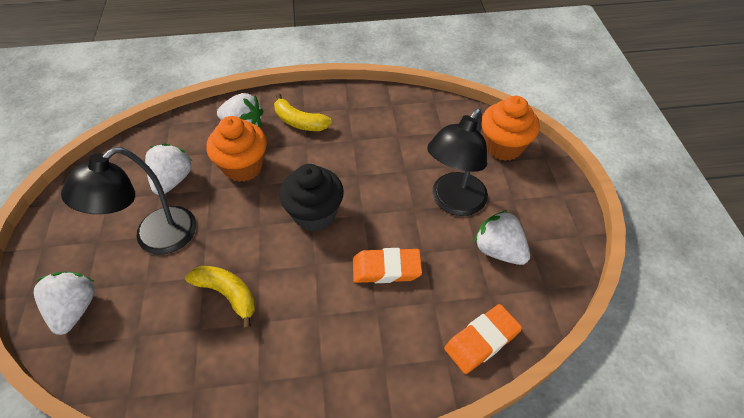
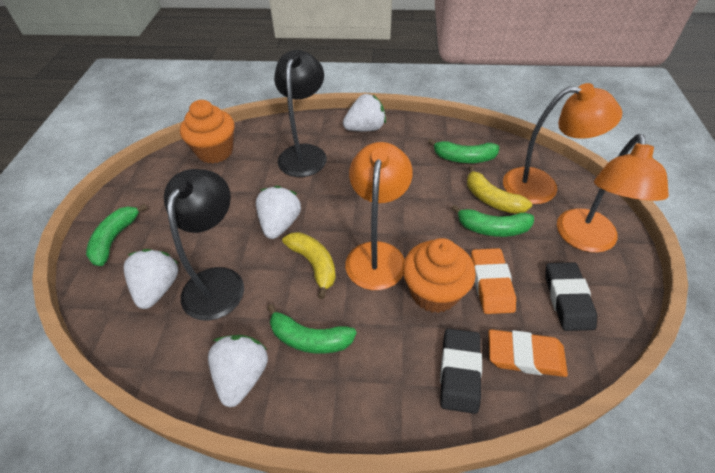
black cupcake: 1 -> 0
black eraser: 0 -> 2
green banana: 0 -> 4
orange lamp: 0 -> 3

